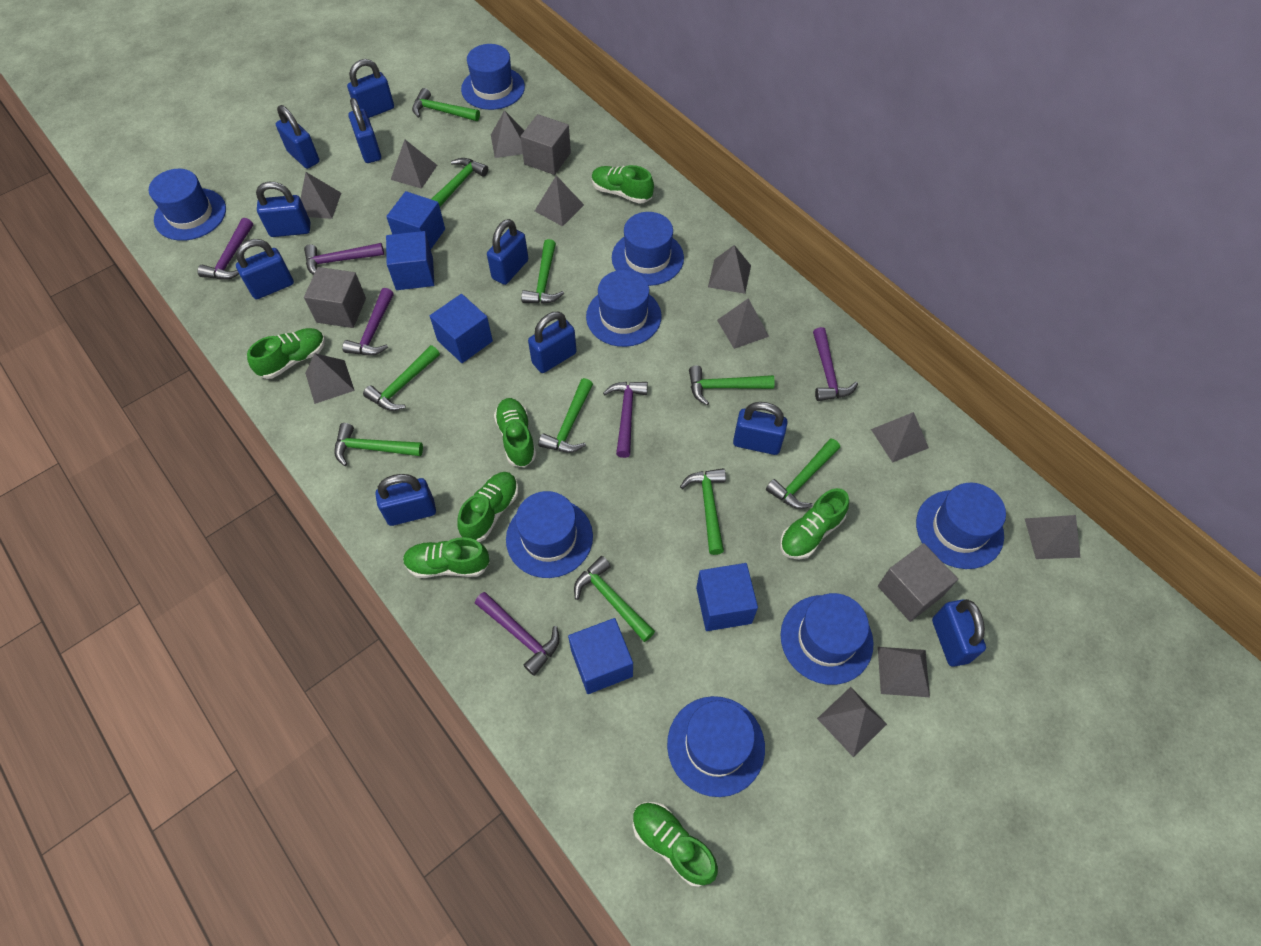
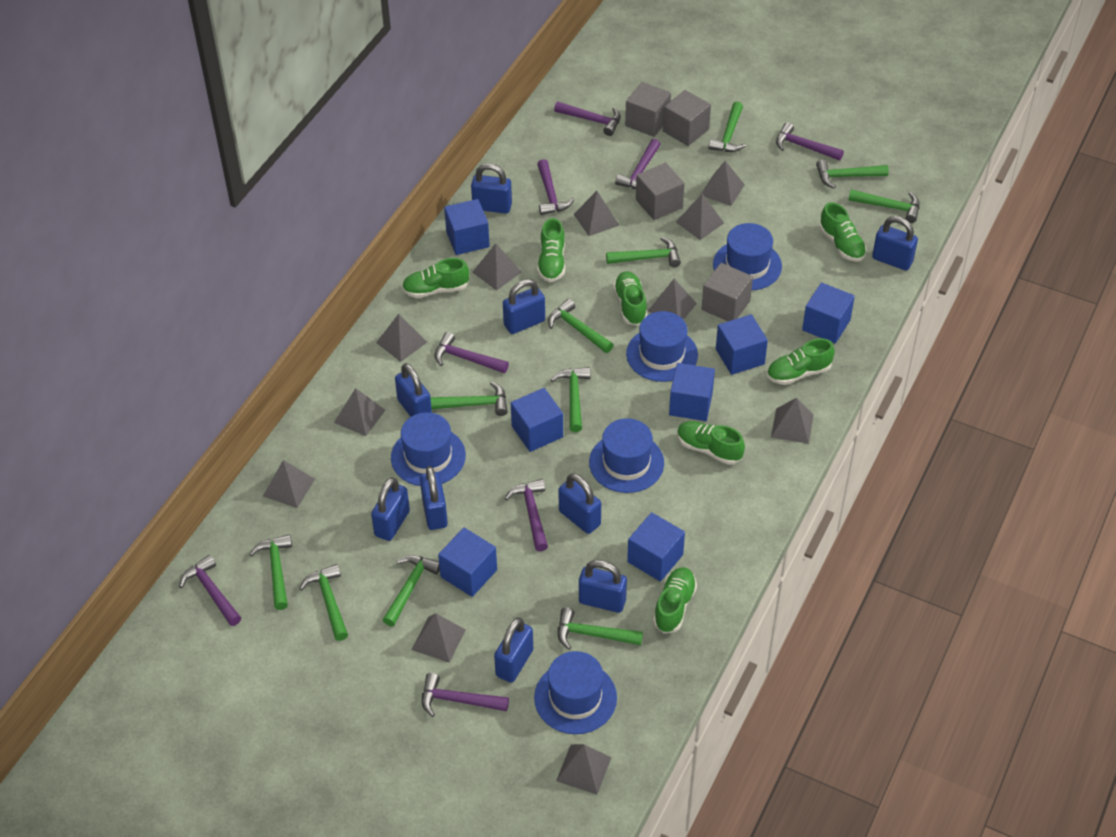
blue cube: 5 -> 7
blue hat: 8 -> 5
blue padlock: 10 -> 9
green hammer: 10 -> 11
grey cube: 3 -> 4
purple hammer: 6 -> 8

